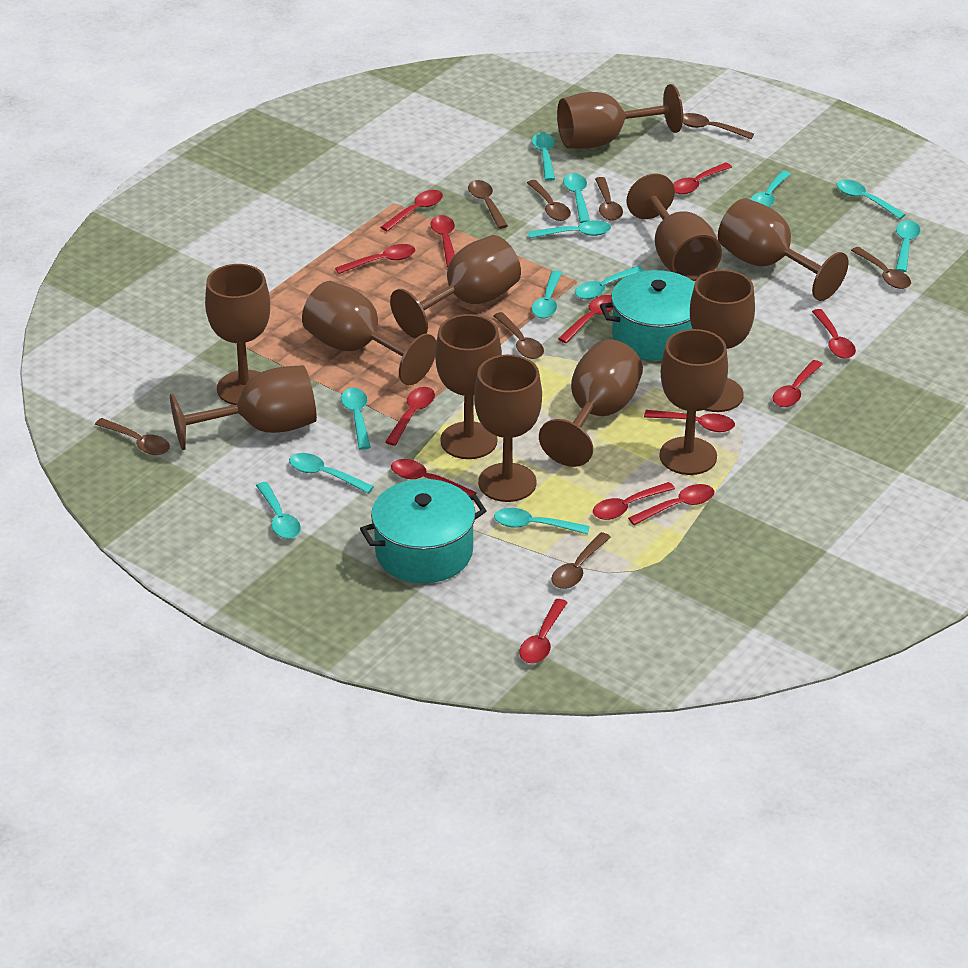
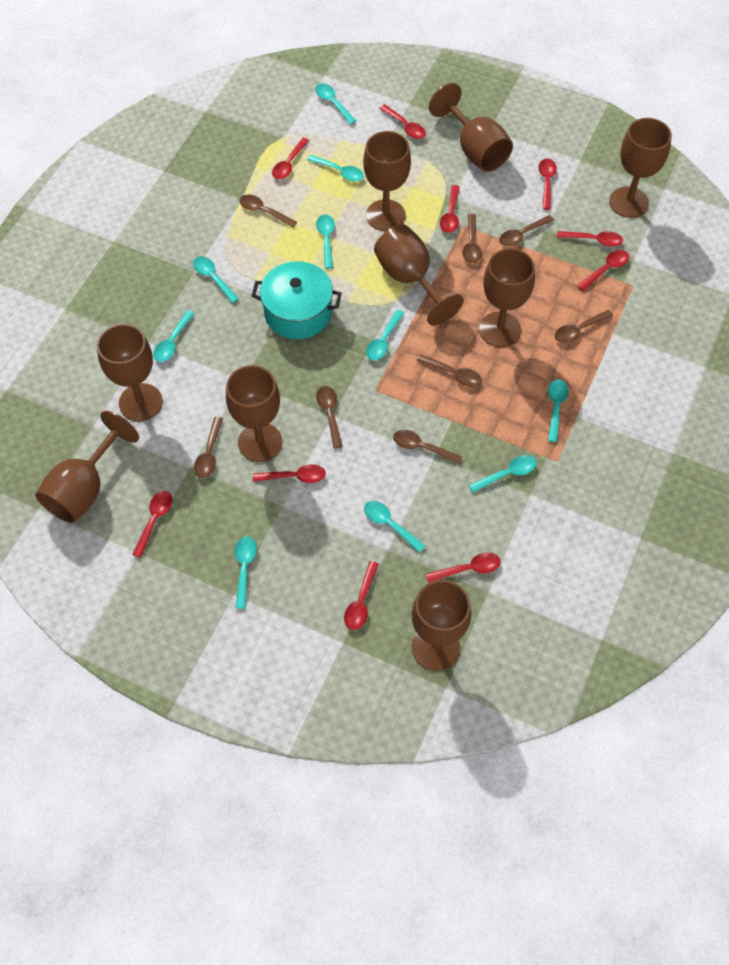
brown goblet: 12 -> 9
red spoon: 13 -> 10
turquoise pot: 2 -> 1
turquoise spoon: 12 -> 10

